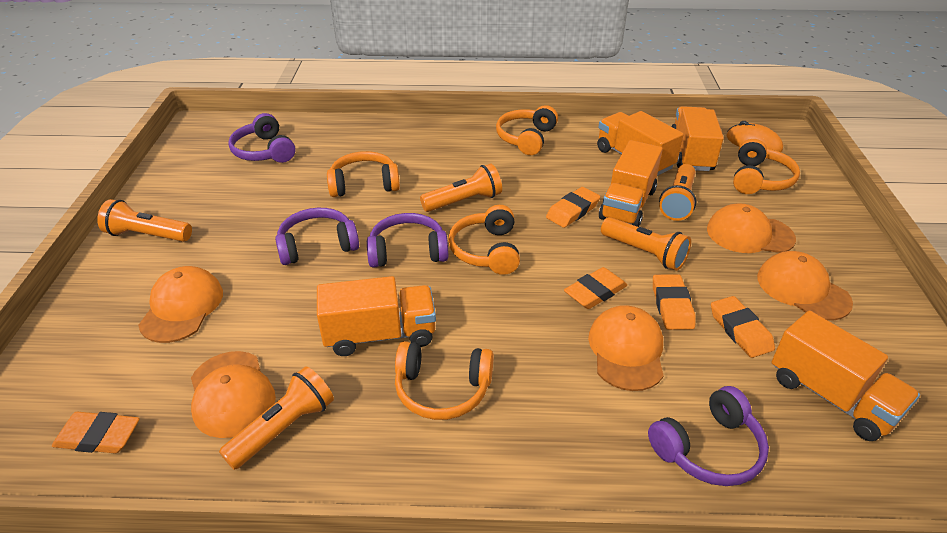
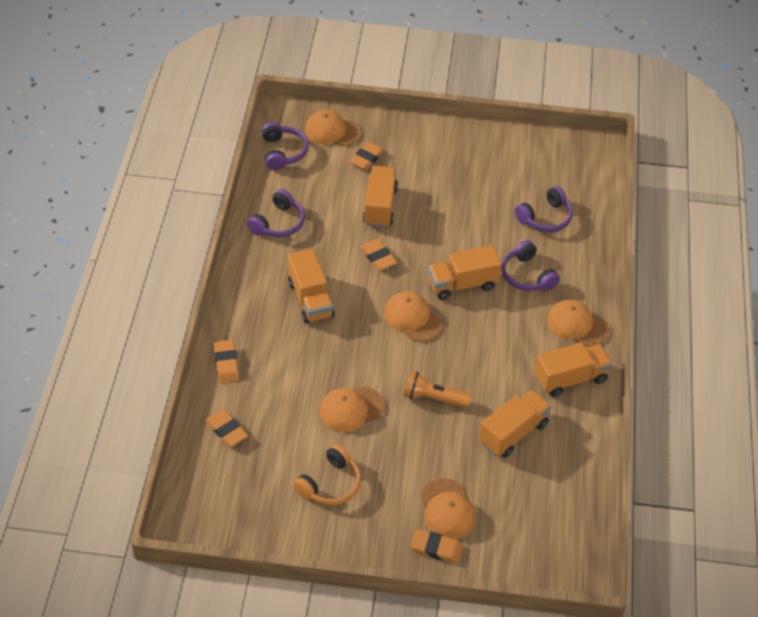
orange flashlight: 5 -> 1
orange headphones: 5 -> 1
orange mouse: 1 -> 0

